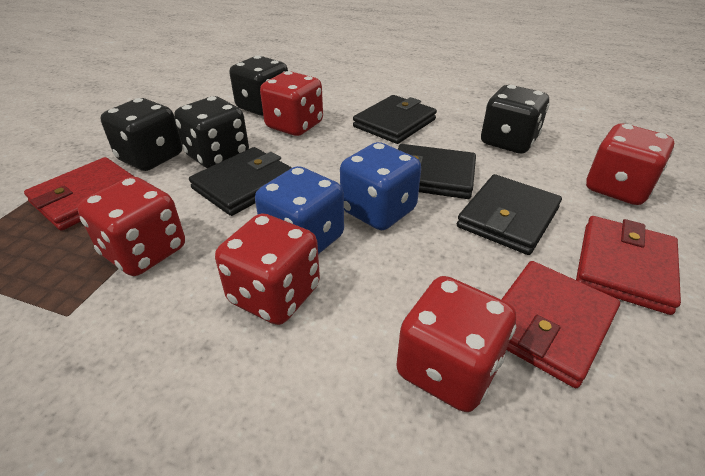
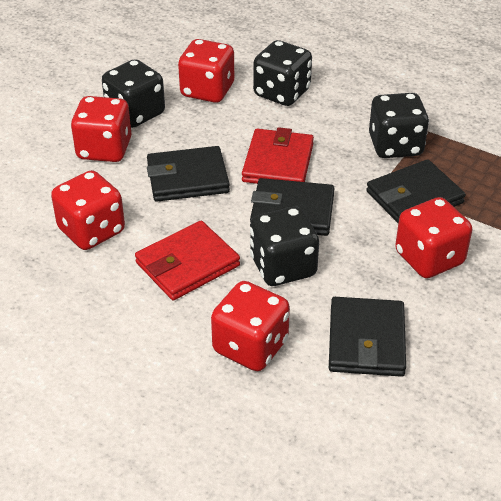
blue dice: 2 -> 0
red wallet: 3 -> 2

